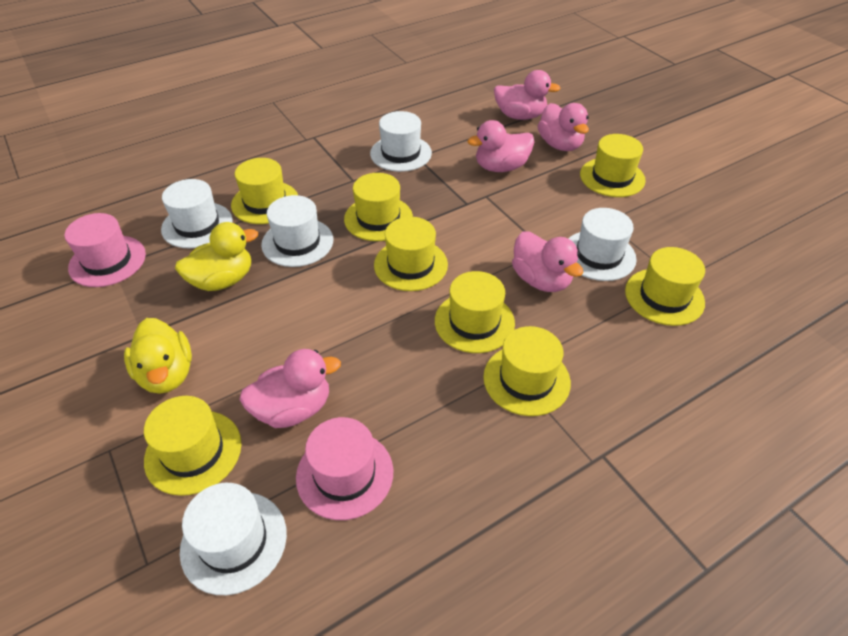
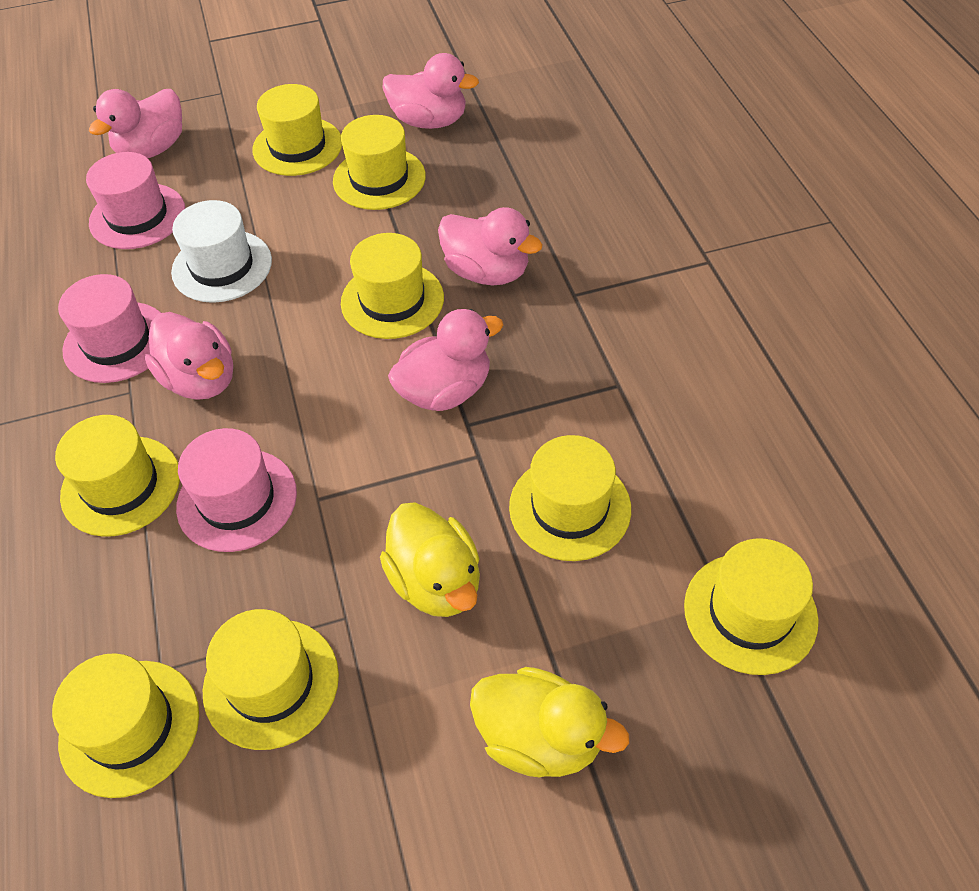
pink hat: 2 -> 3
white hat: 5 -> 1

